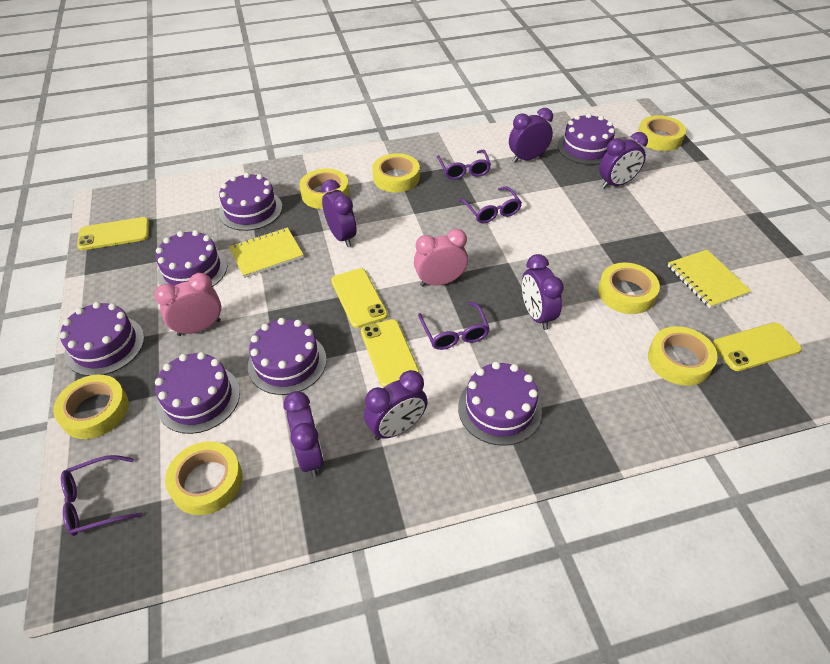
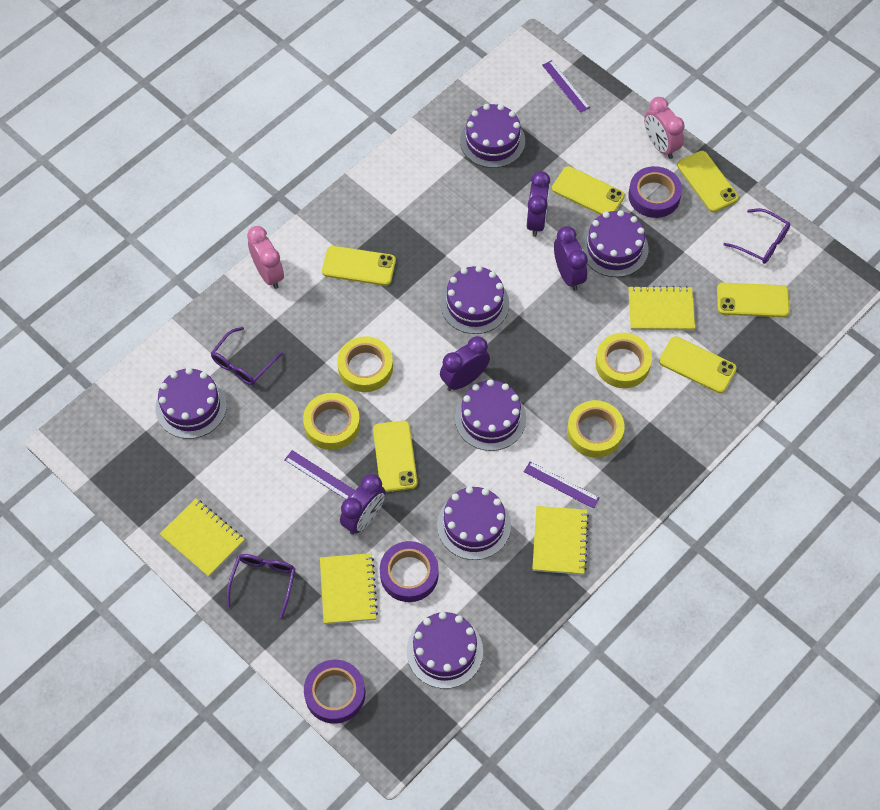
purple clock: 6 -> 4
purple glasses: 4 -> 3
purple ruler: 0 -> 3
purple tape: 0 -> 3
yellow notebook: 2 -> 4
yellow phone: 4 -> 6
yellow tape: 7 -> 4

